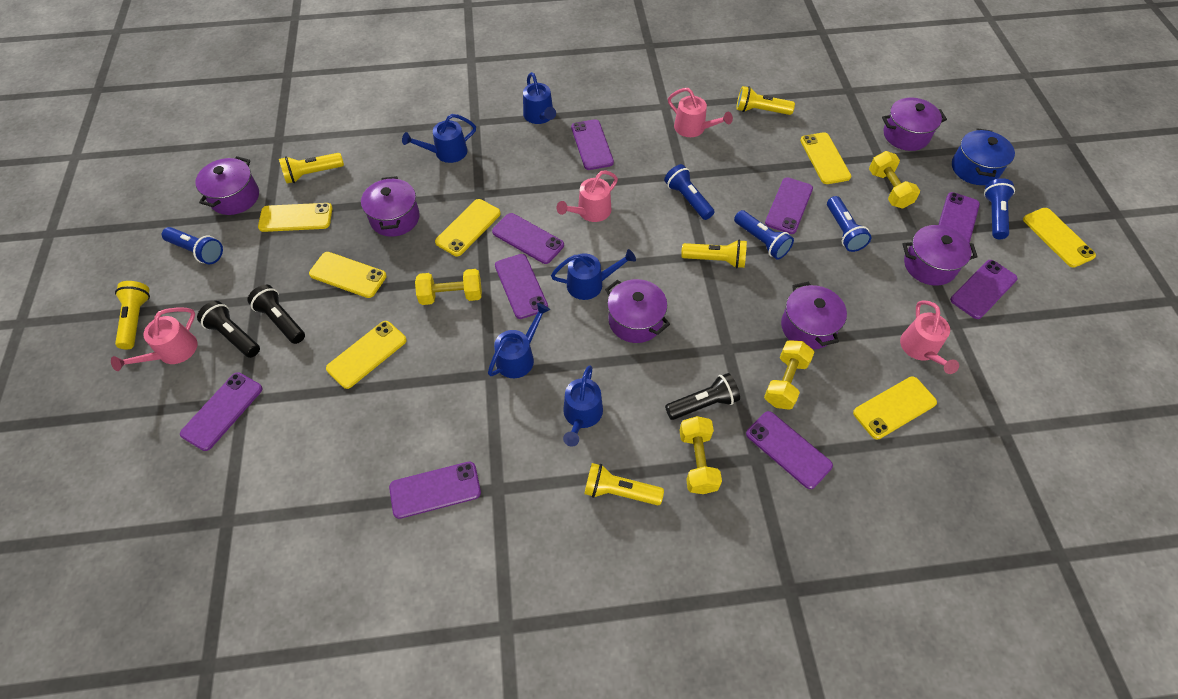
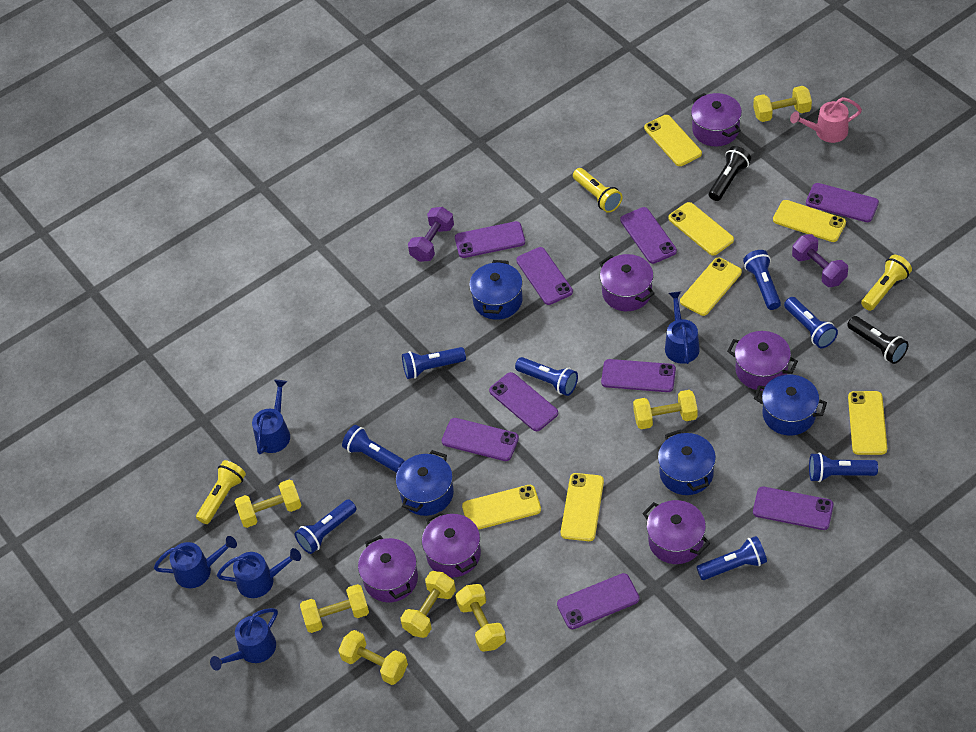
black flashlight: 3 -> 2
blue flashlight: 5 -> 8
blue pot: 1 -> 4
pink watering can: 4 -> 1
purple dumbbell: 0 -> 2
yellow dumbbell: 4 -> 7
yellow flashlight: 5 -> 3

